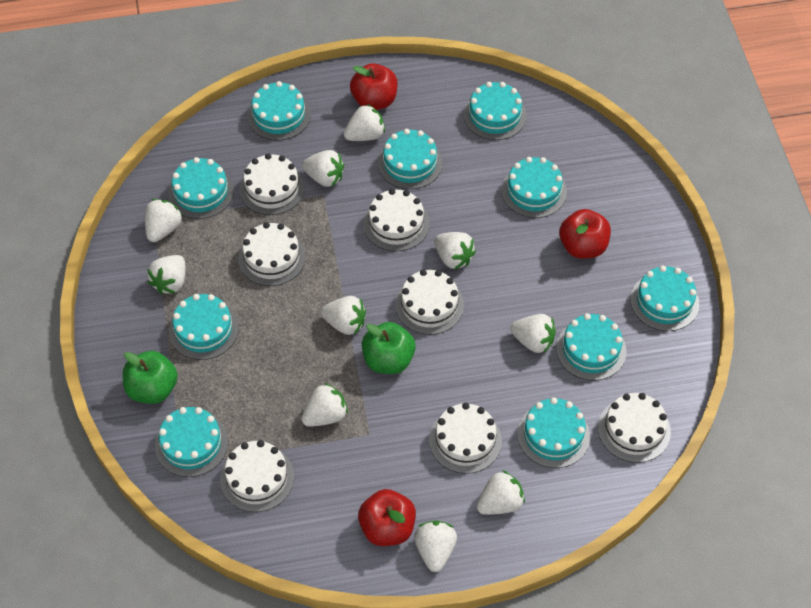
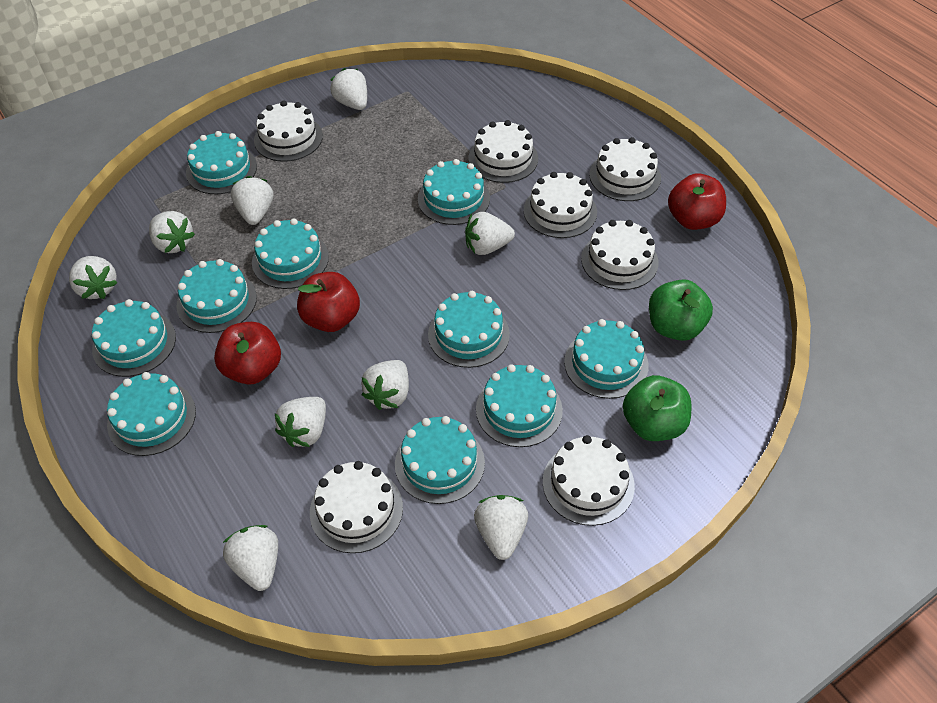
white strawberry: 10 -> 9

